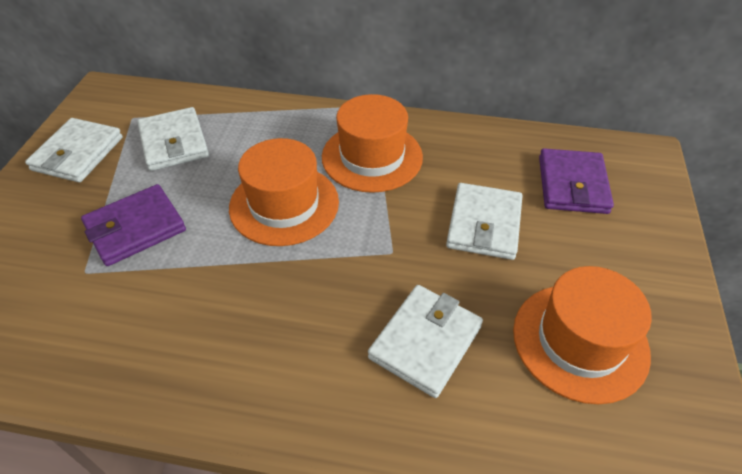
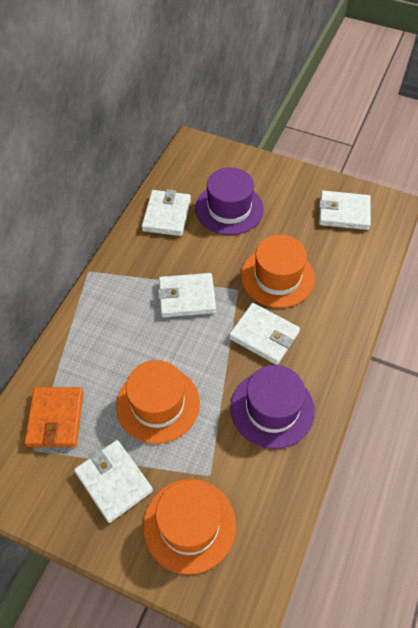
orange wallet: 0 -> 1
purple hat: 0 -> 2
purple wallet: 2 -> 0
white wallet: 4 -> 5

